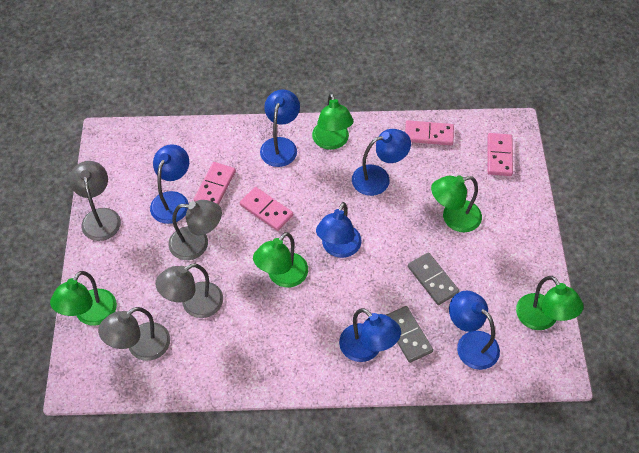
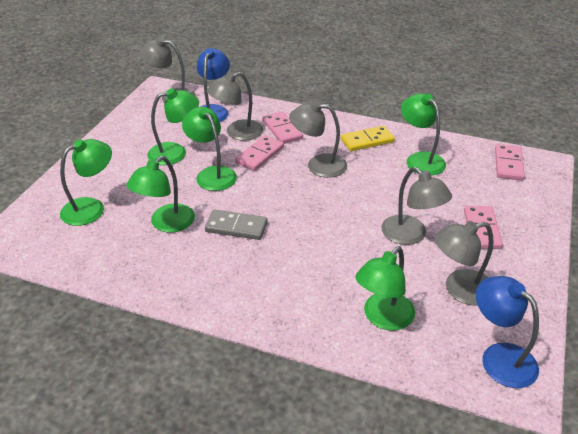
blue lamp: 6 -> 2
green lamp: 5 -> 6
grey domino: 2 -> 1
grey lamp: 4 -> 5
yellow domino: 0 -> 1

